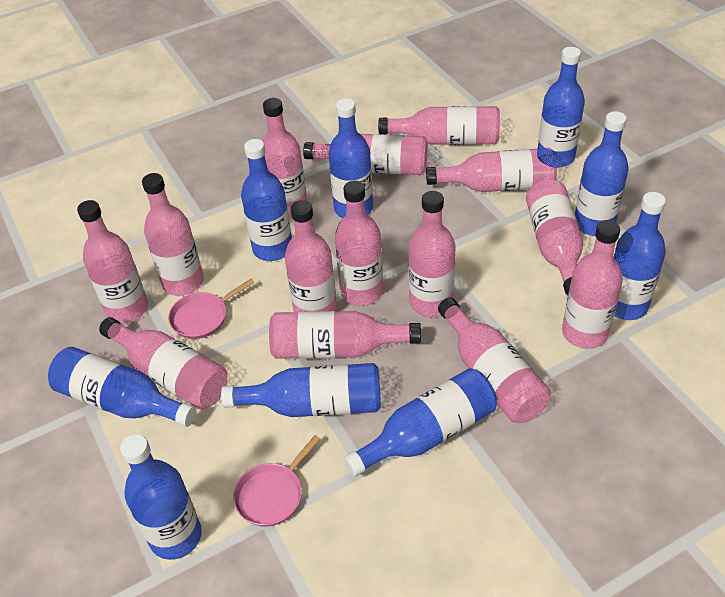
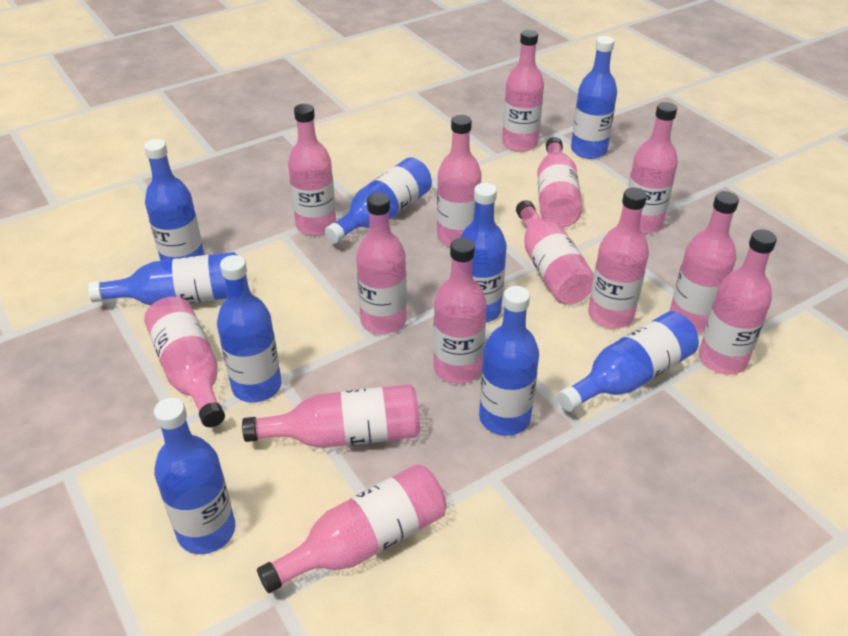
pink pan: 2 -> 0

